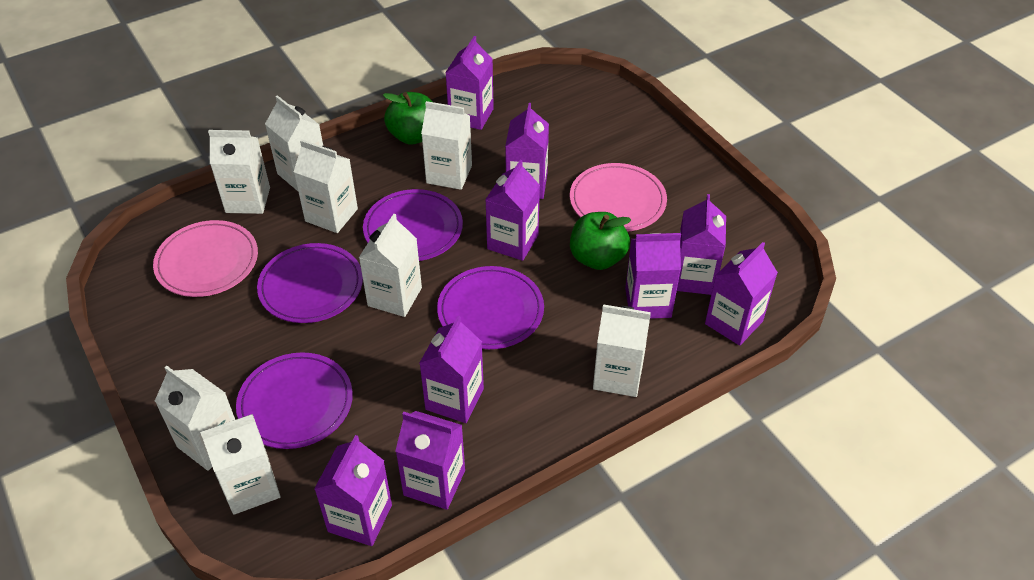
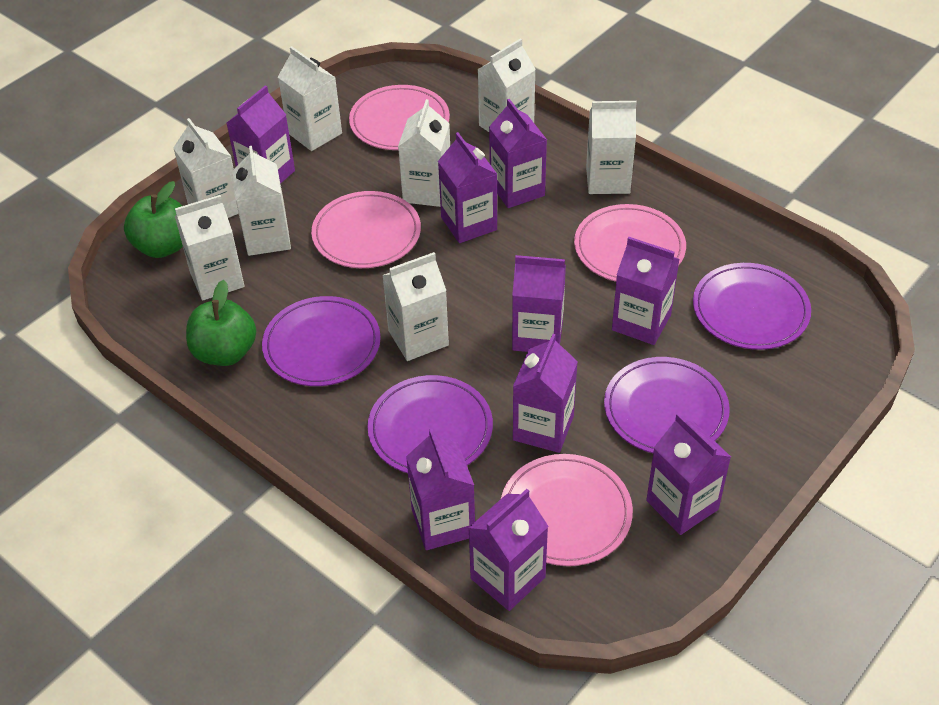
pink plate: 2 -> 4

